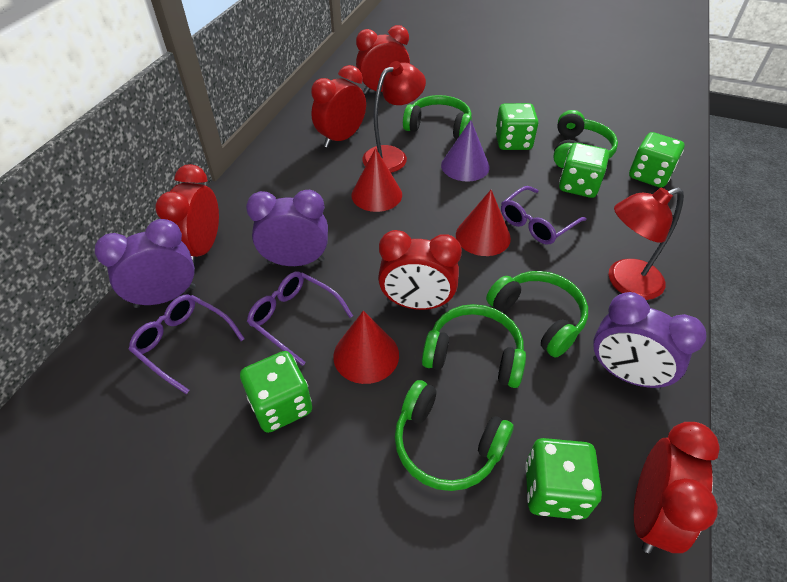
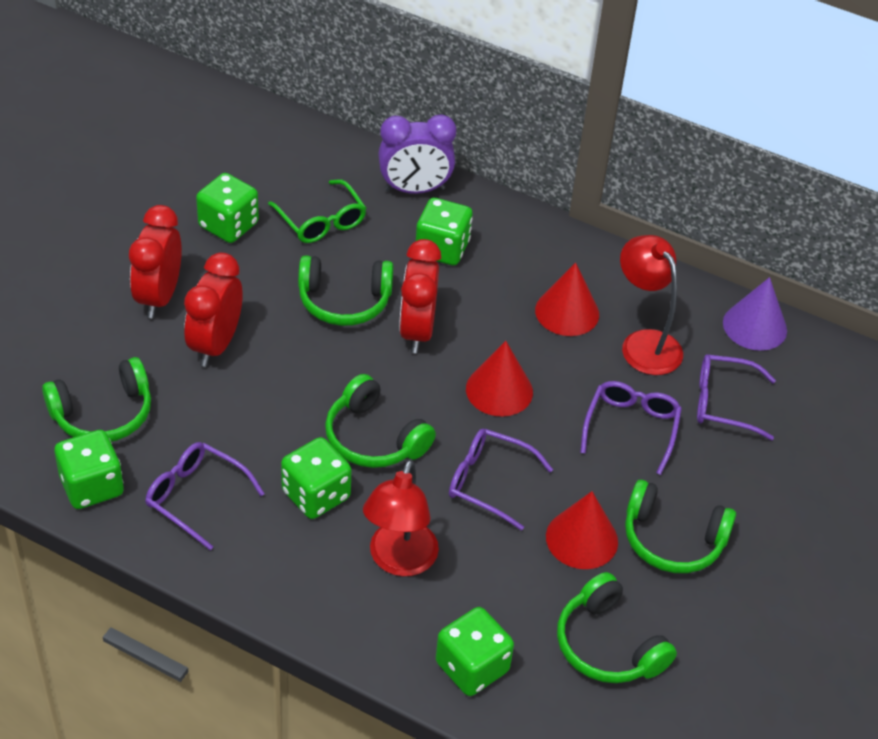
green glasses: 0 -> 1
purple clock: 3 -> 1
purple glasses: 3 -> 4
red clock: 5 -> 3

